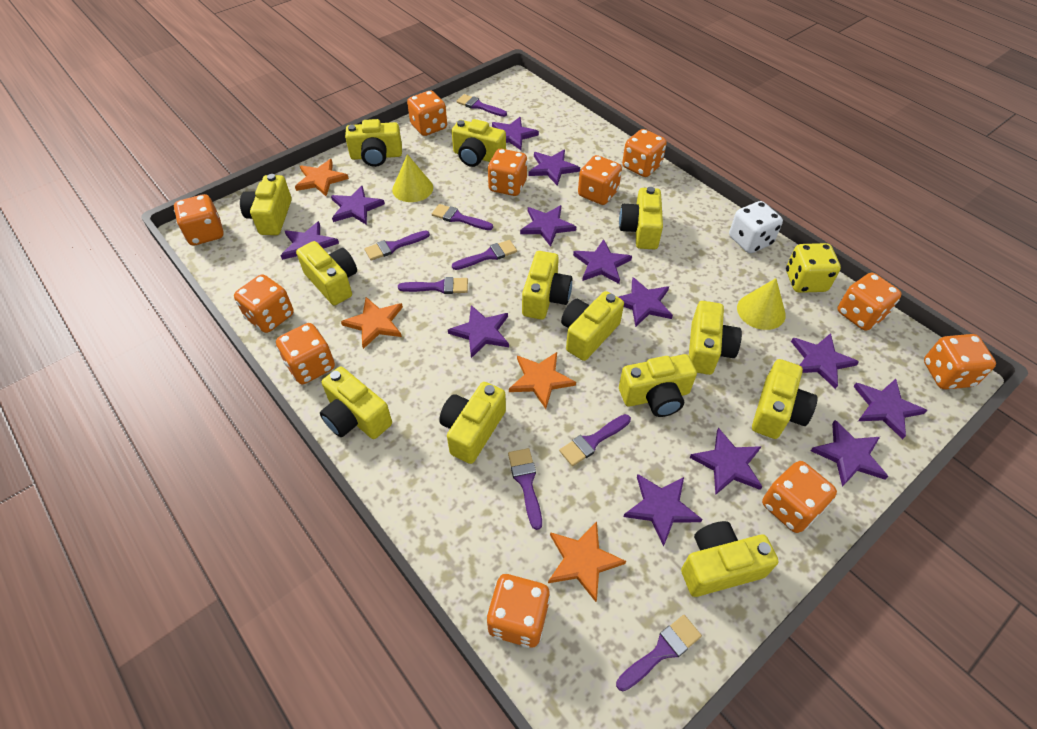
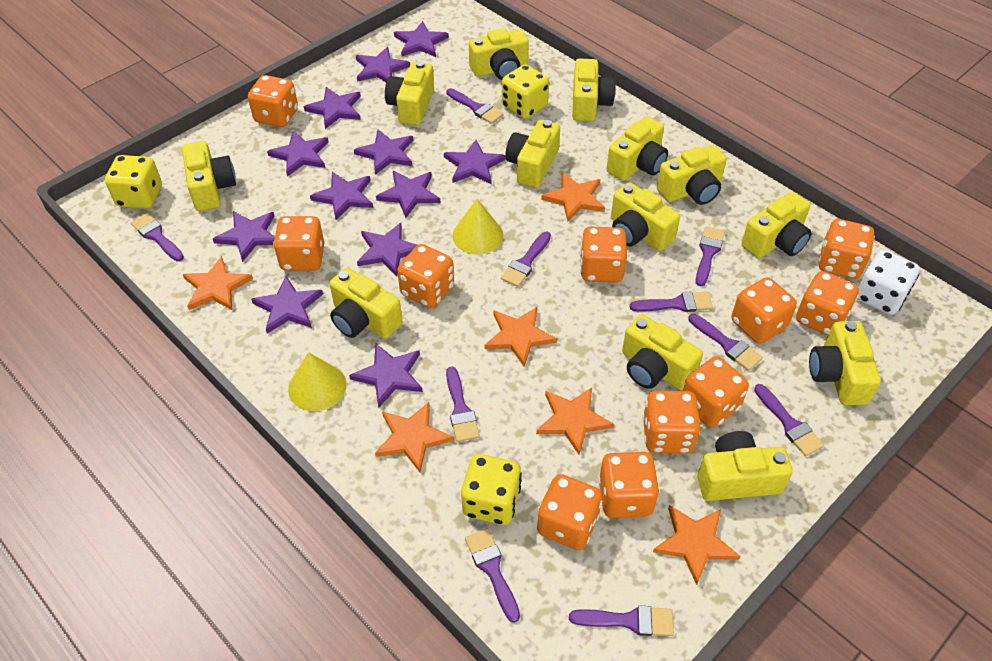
orange star: 4 -> 6
purple brush: 8 -> 10
purple star: 13 -> 12
yellow dice: 1 -> 3

